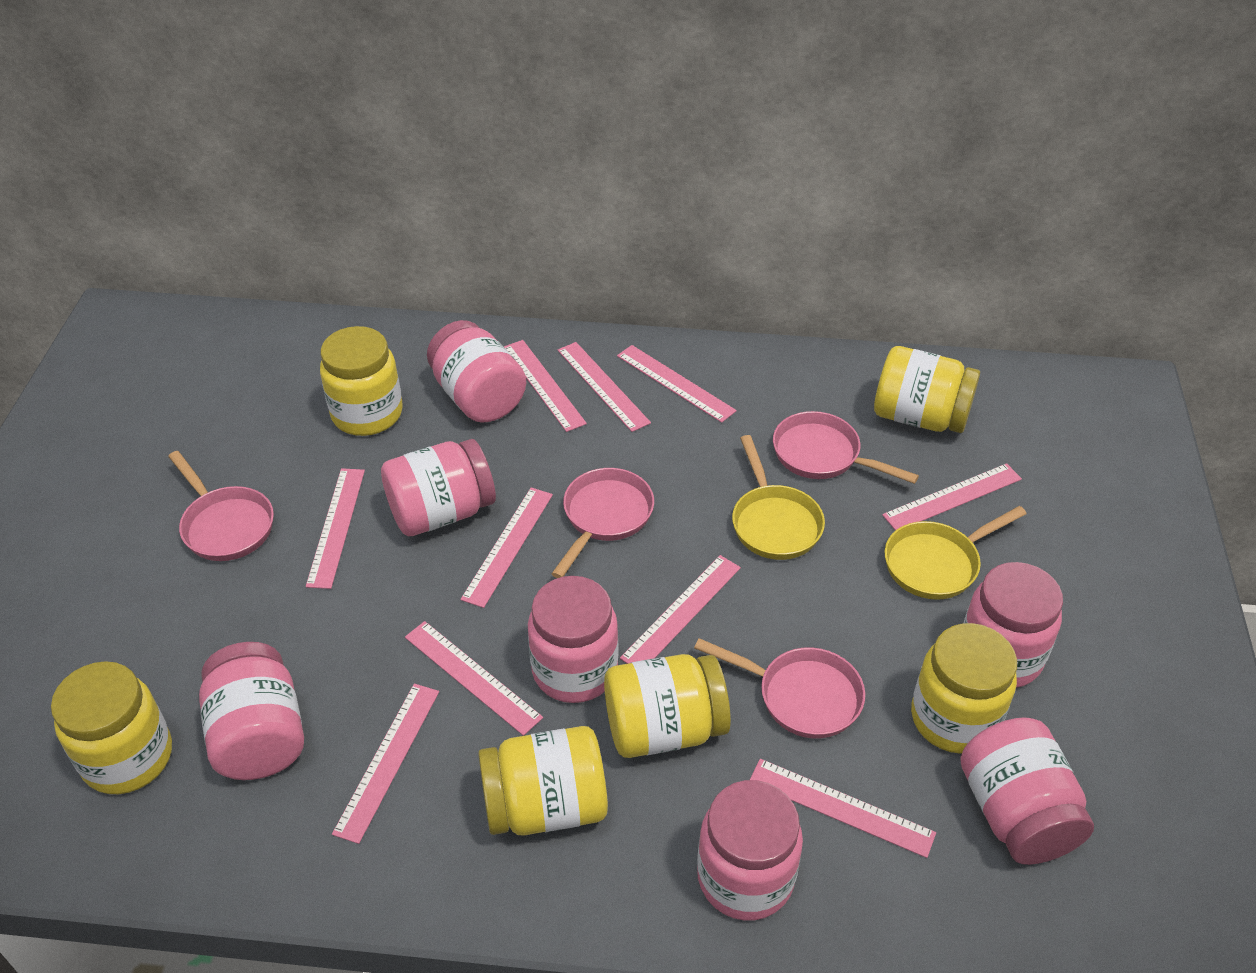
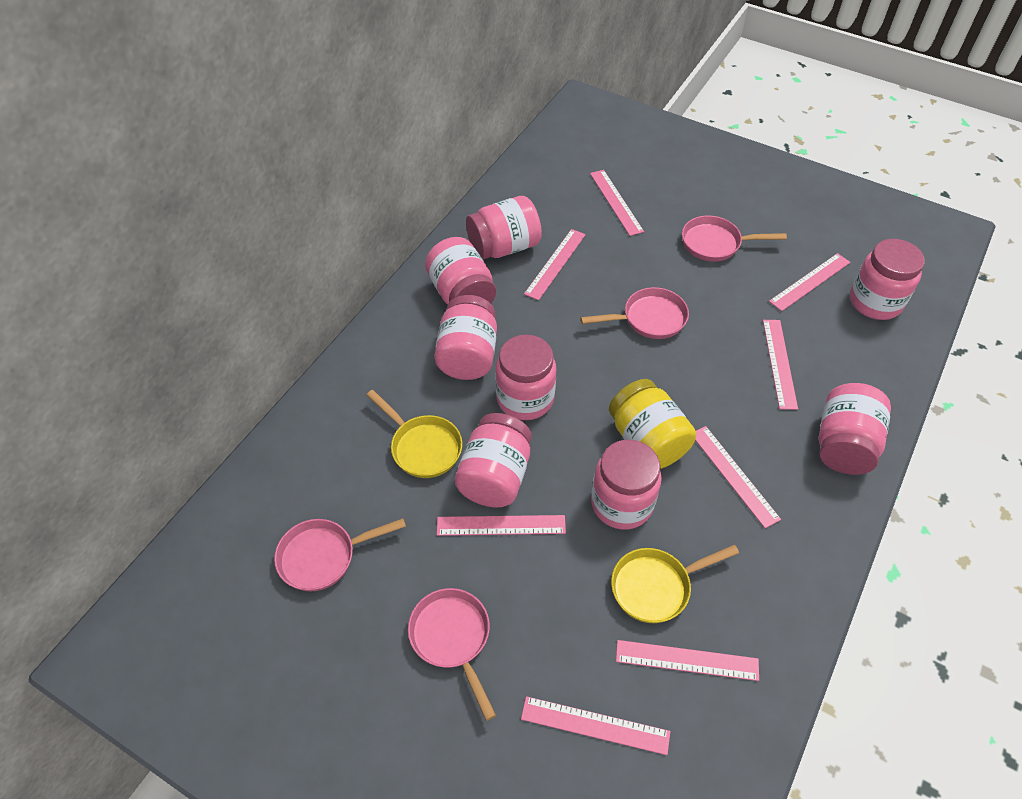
pink jar: 7 -> 8
pink ruler: 10 -> 8
yellow jar: 6 -> 1

